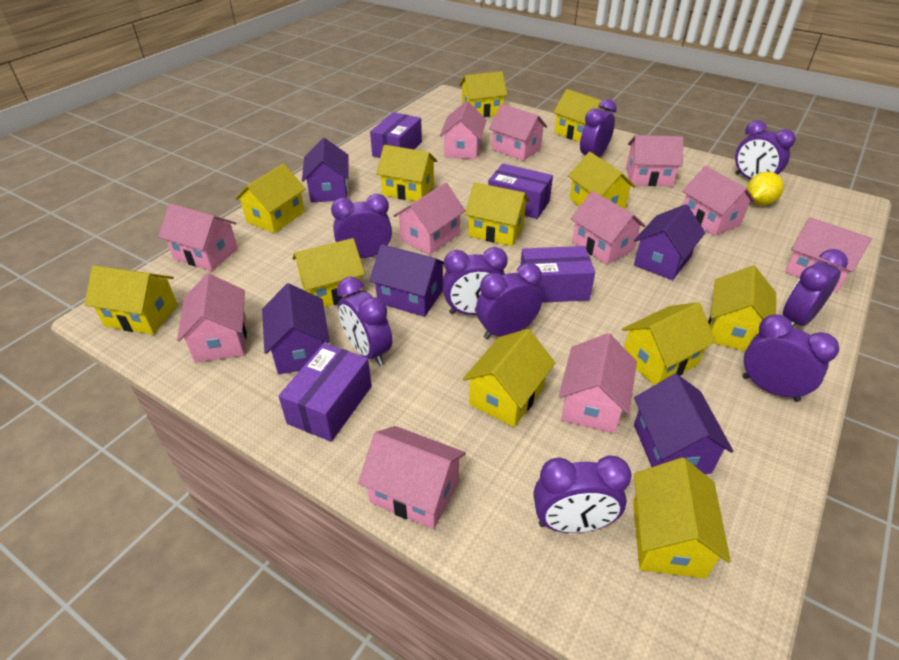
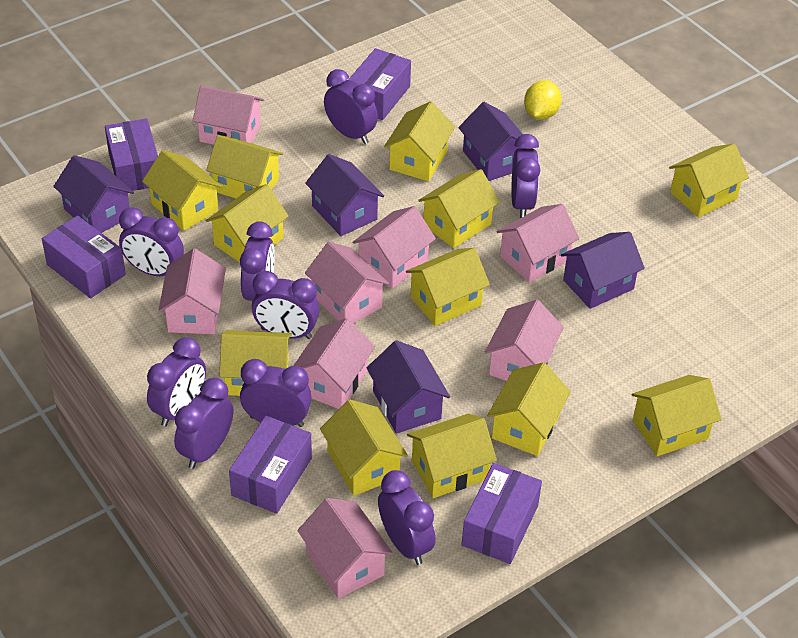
pink house: 11 -> 8
purple box: 4 -> 5

